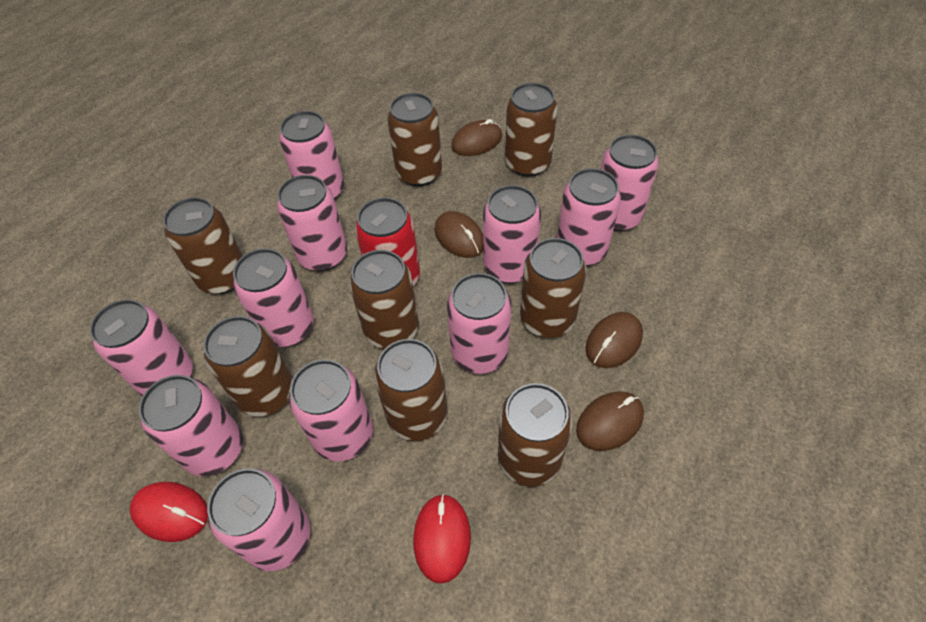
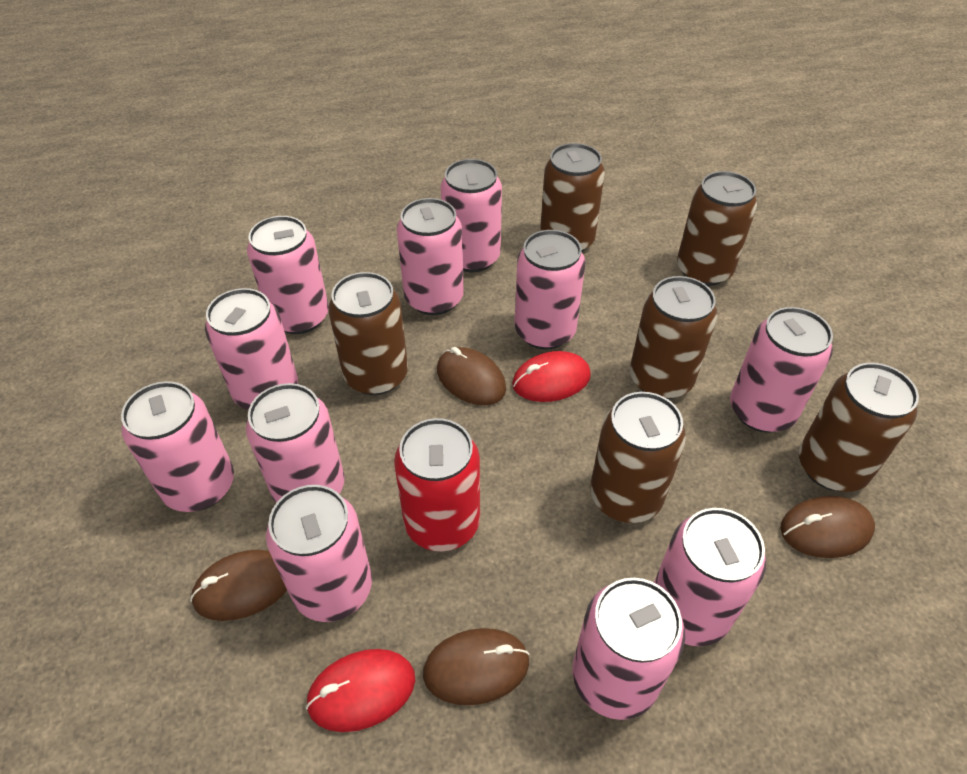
brown can: 8 -> 6

